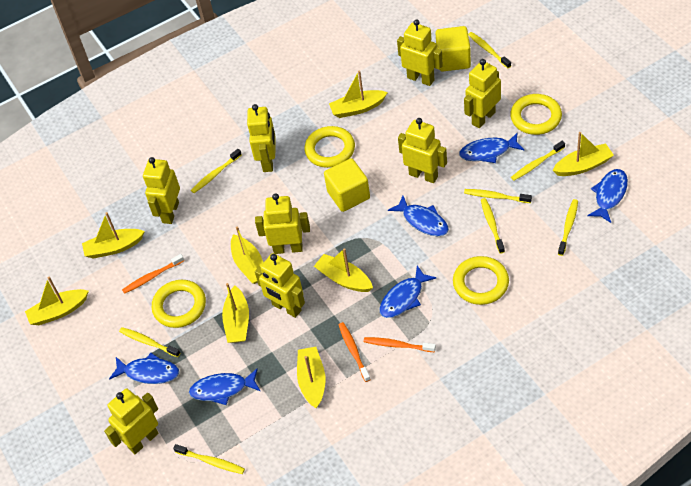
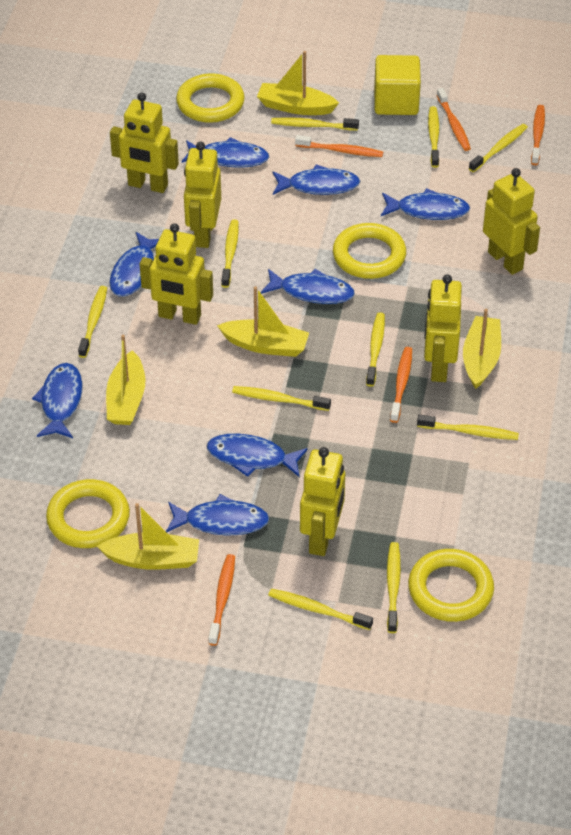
blue fish: 6 -> 8
orange toothbrush: 3 -> 5
yellow boat: 8 -> 5
yellow cube: 2 -> 1
yellow robot: 8 -> 6
yellow toothbrush: 8 -> 10

